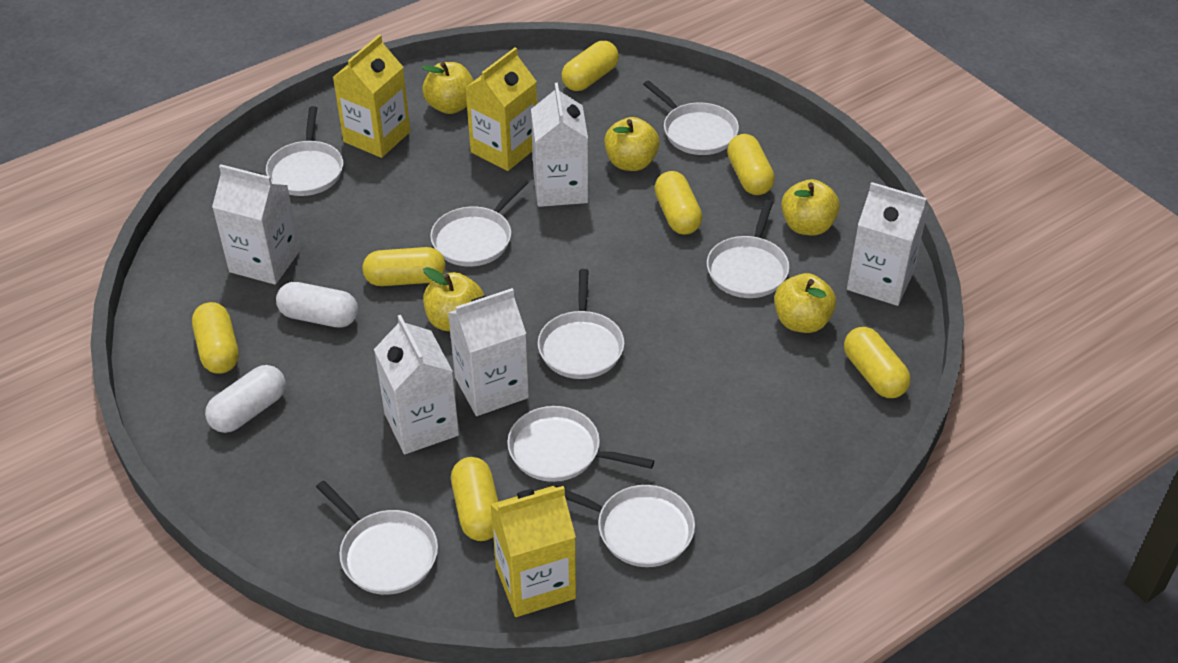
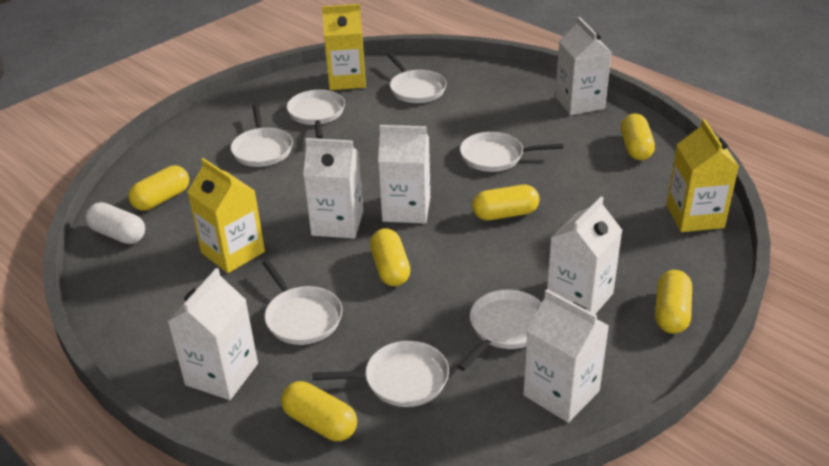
white capsule: 2 -> 1
white carton: 5 -> 6
white pan: 8 -> 7
yellow apple: 5 -> 0
yellow capsule: 7 -> 6

